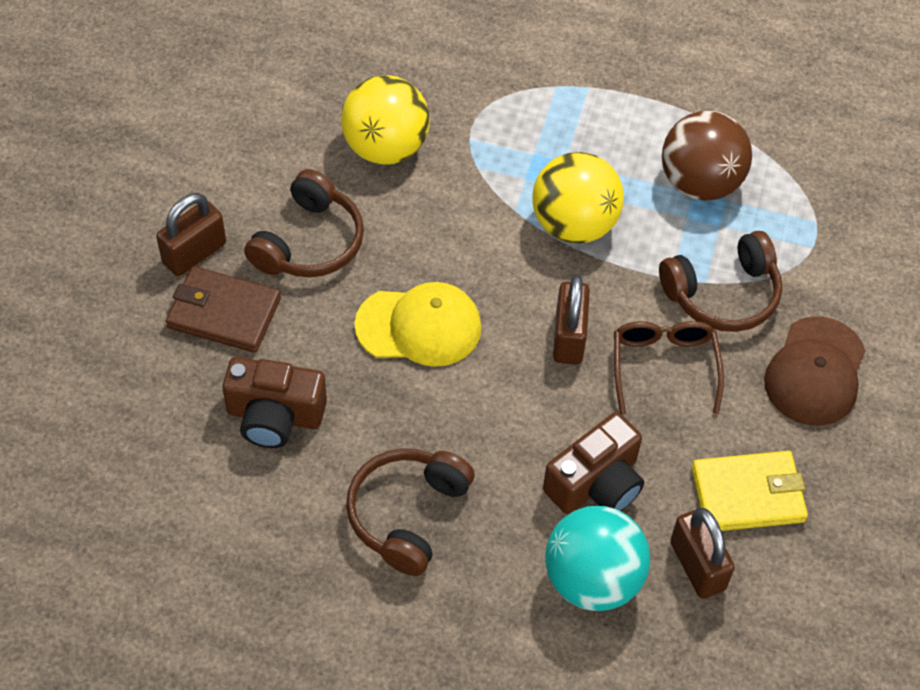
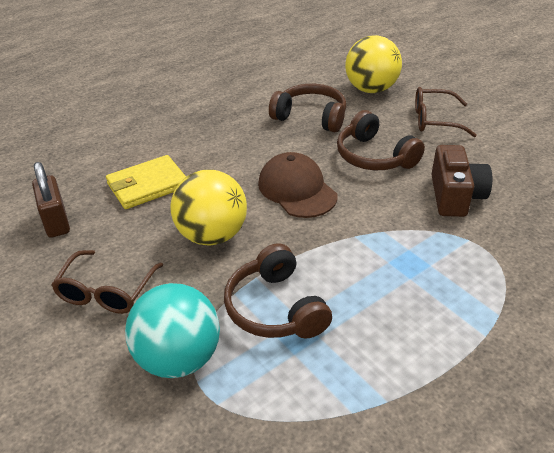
brown ball: 1 -> 0
brown camera: 2 -> 1
brown glasses: 1 -> 2
brown padlock: 3 -> 1
brown wallet: 1 -> 0
yellow cap: 1 -> 0

